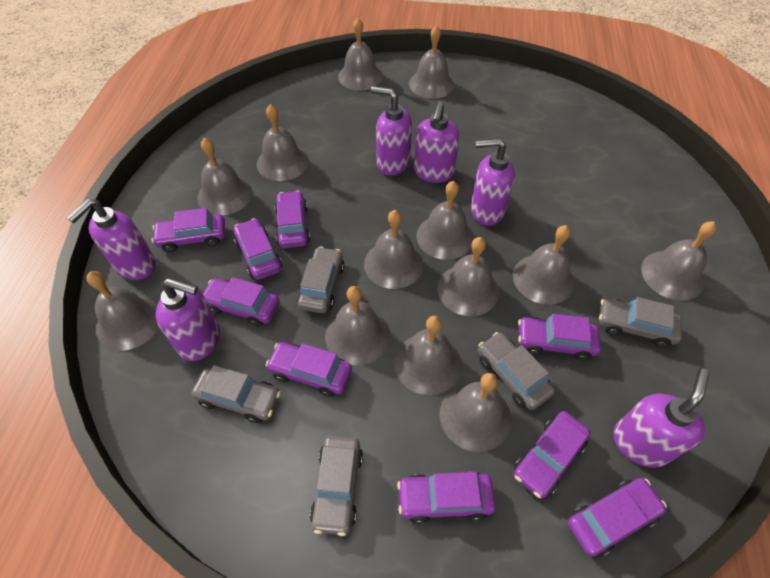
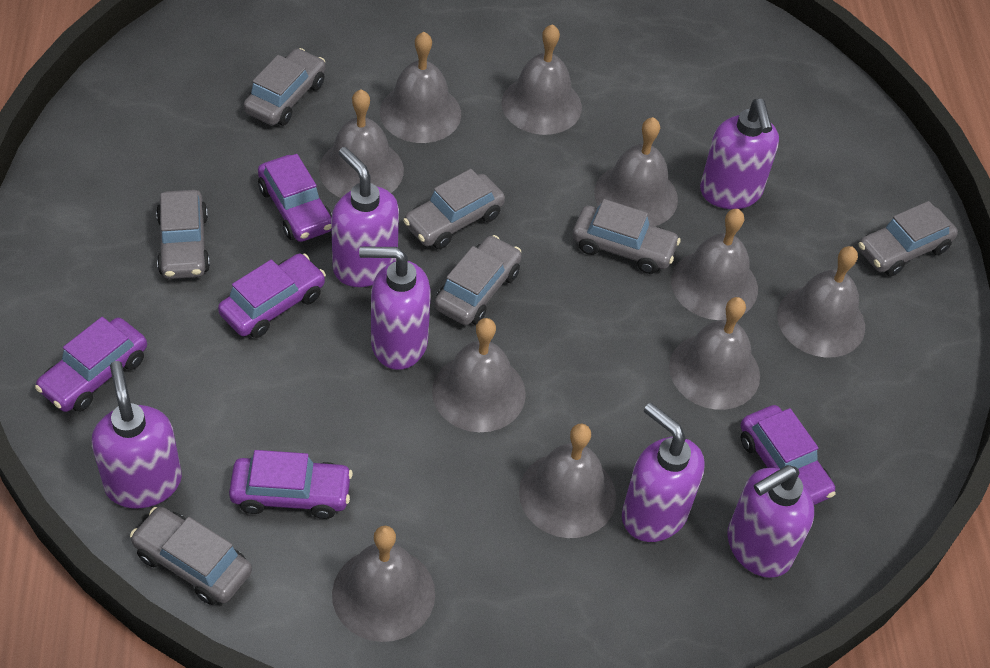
grey bell: 13 -> 10
grey car: 5 -> 7
purple car: 9 -> 5

